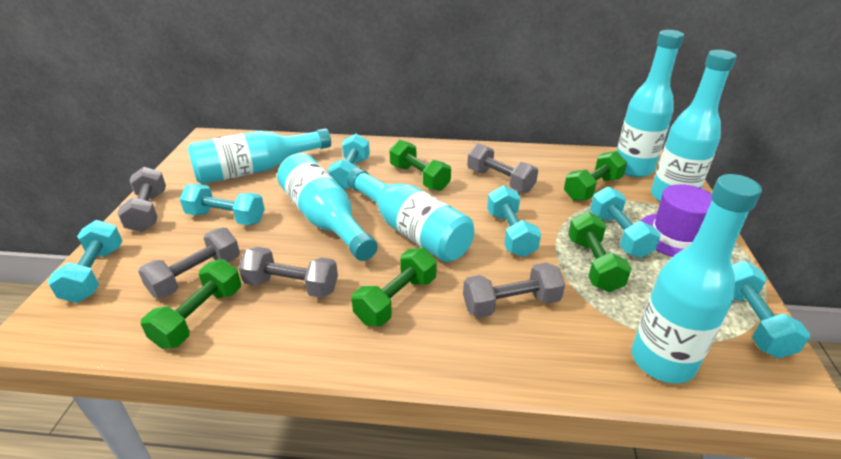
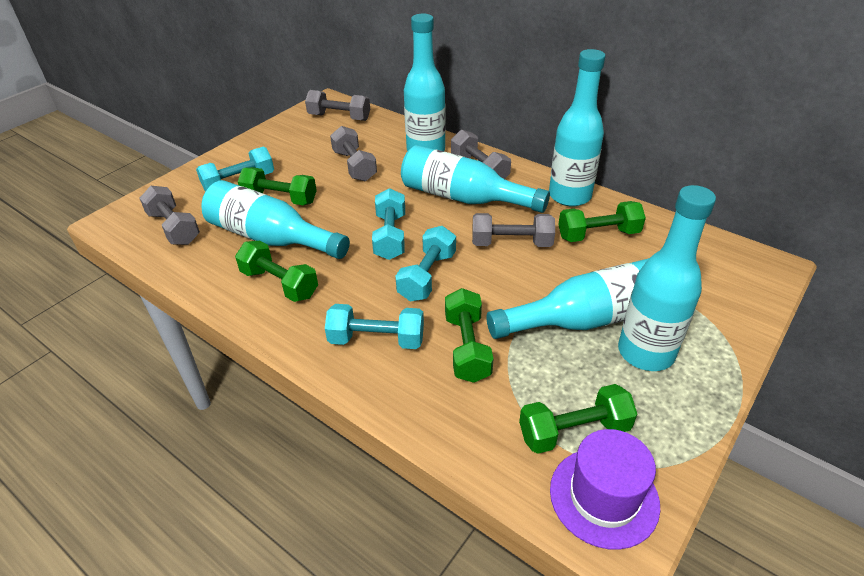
turquoise dumbbell: 6 -> 4

